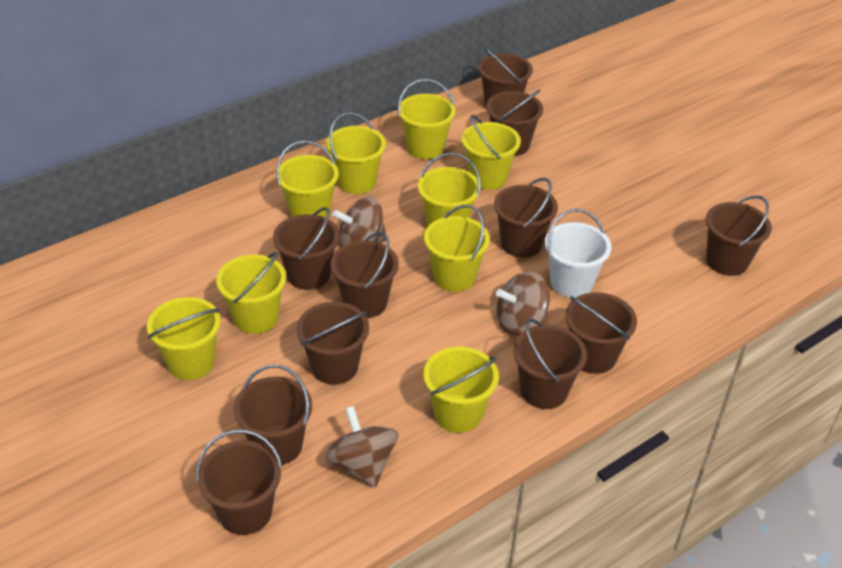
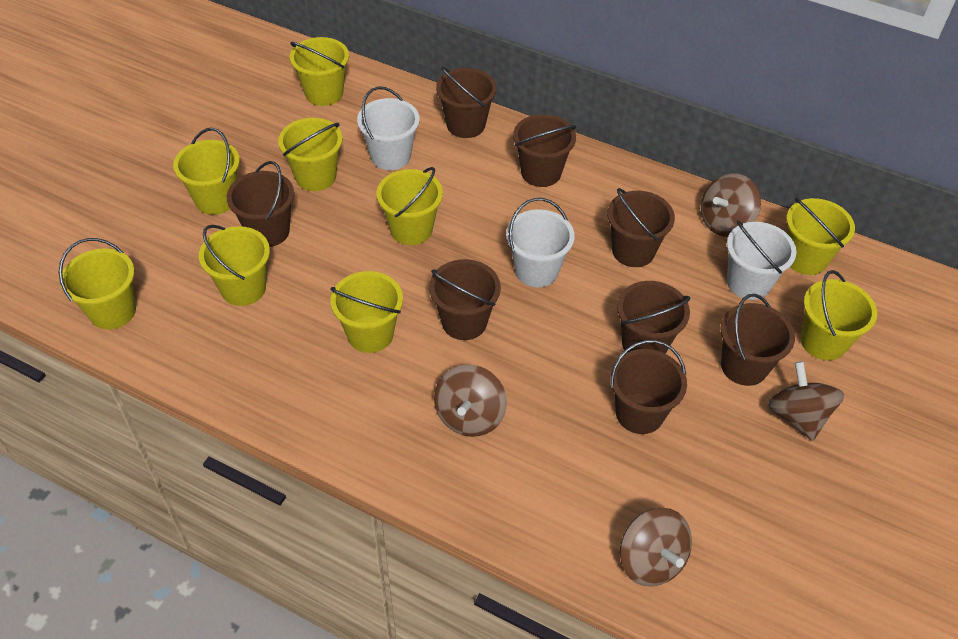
brown bucket: 11 -> 8
brown spinning top: 3 -> 4
white bucket: 1 -> 3

